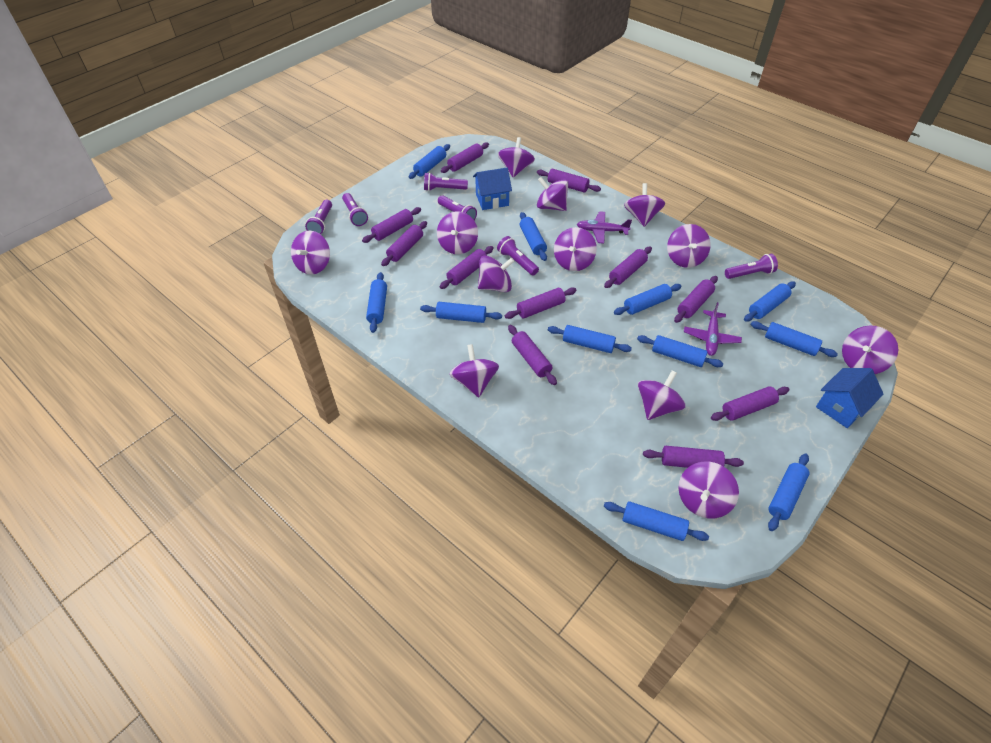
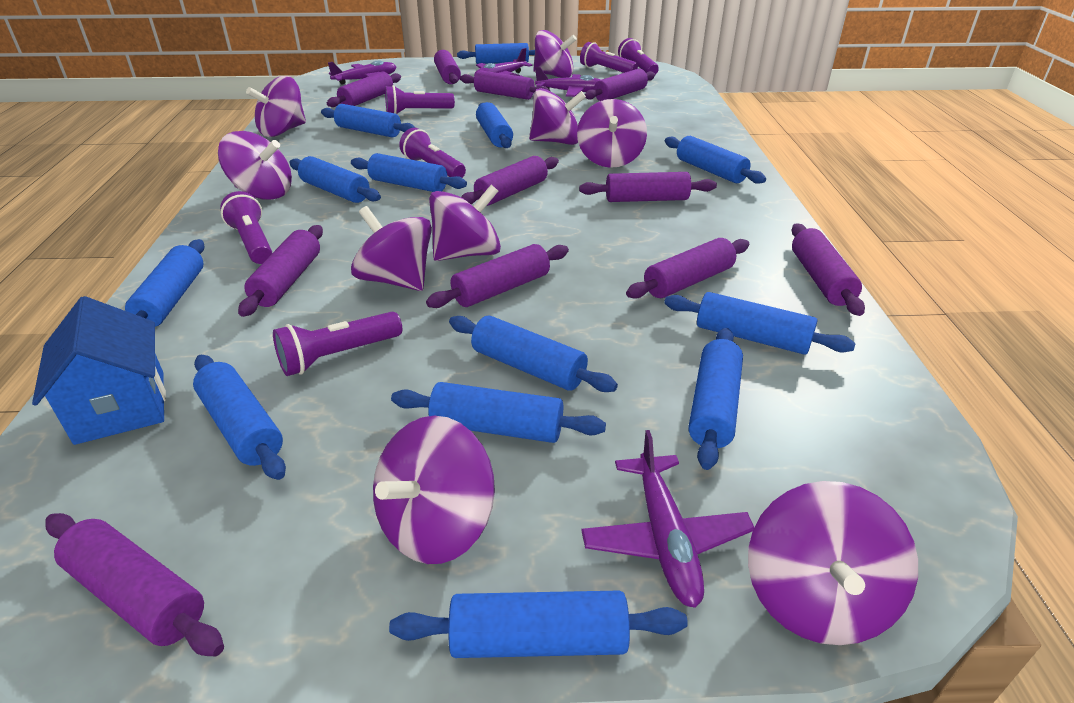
blue house: 2 -> 1
blue rolling pin: 11 -> 13
purple plane: 2 -> 4
purple spinning top: 12 -> 9

